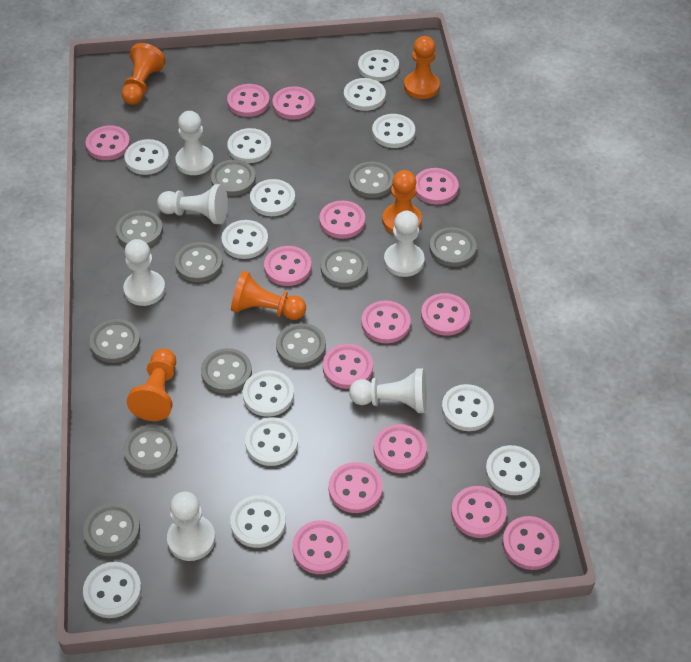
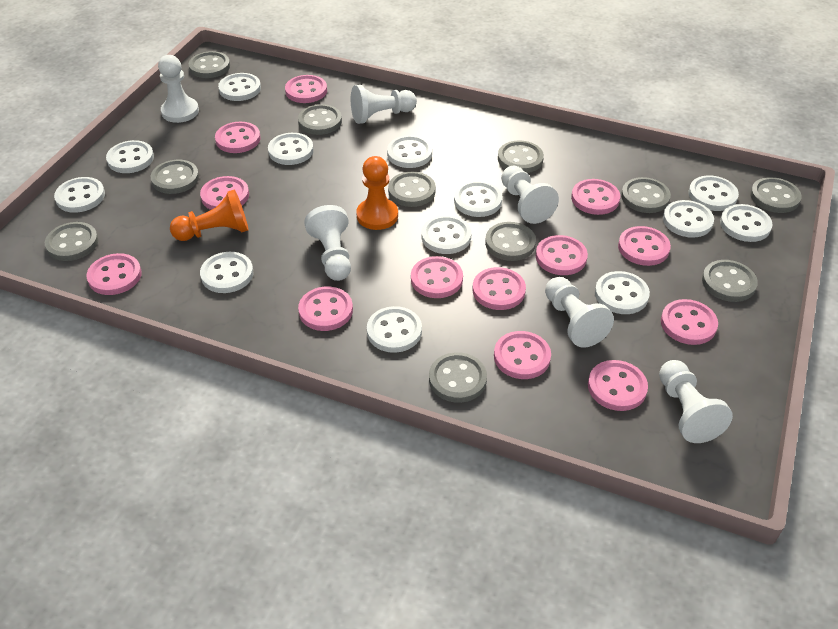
orange pawn: 5 -> 2
pink button: 14 -> 13

